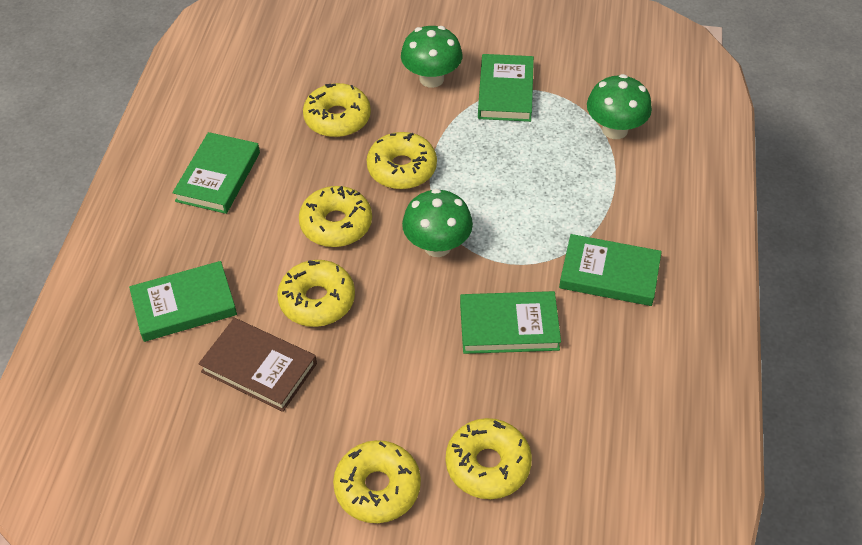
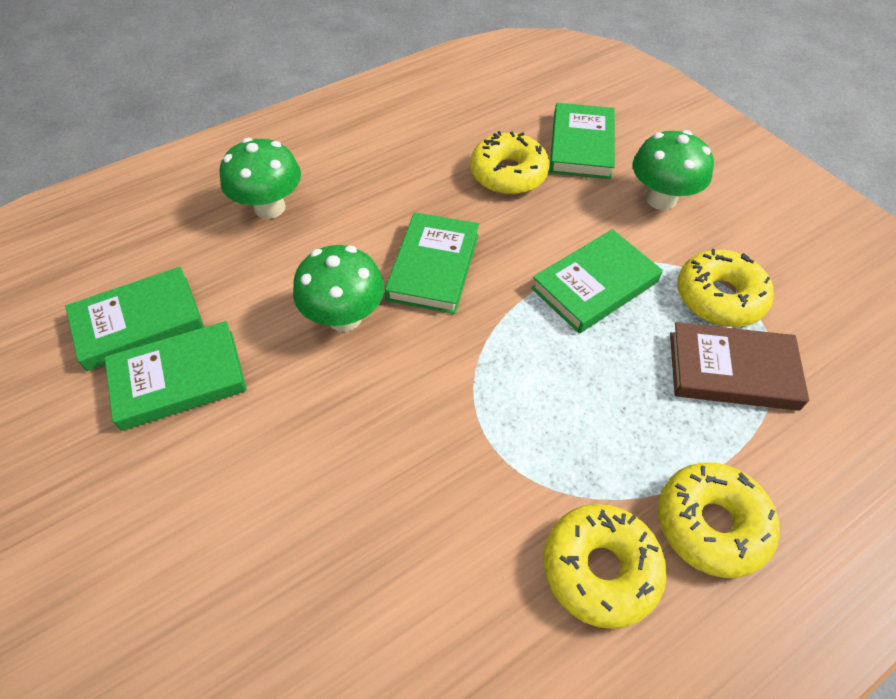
yellow donut: 6 -> 4

